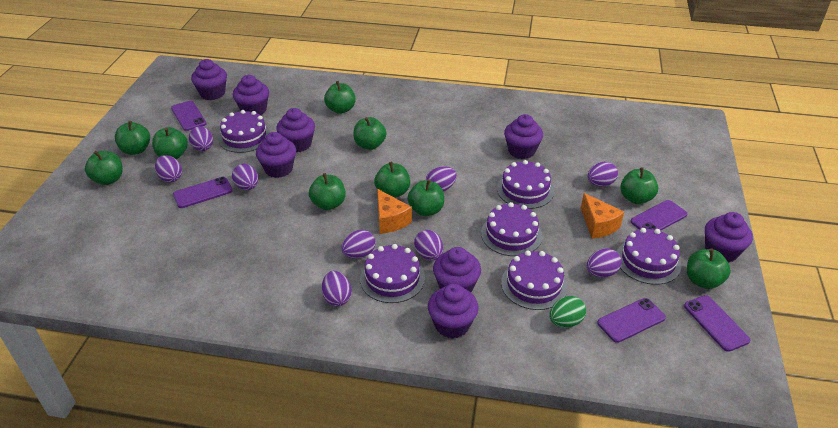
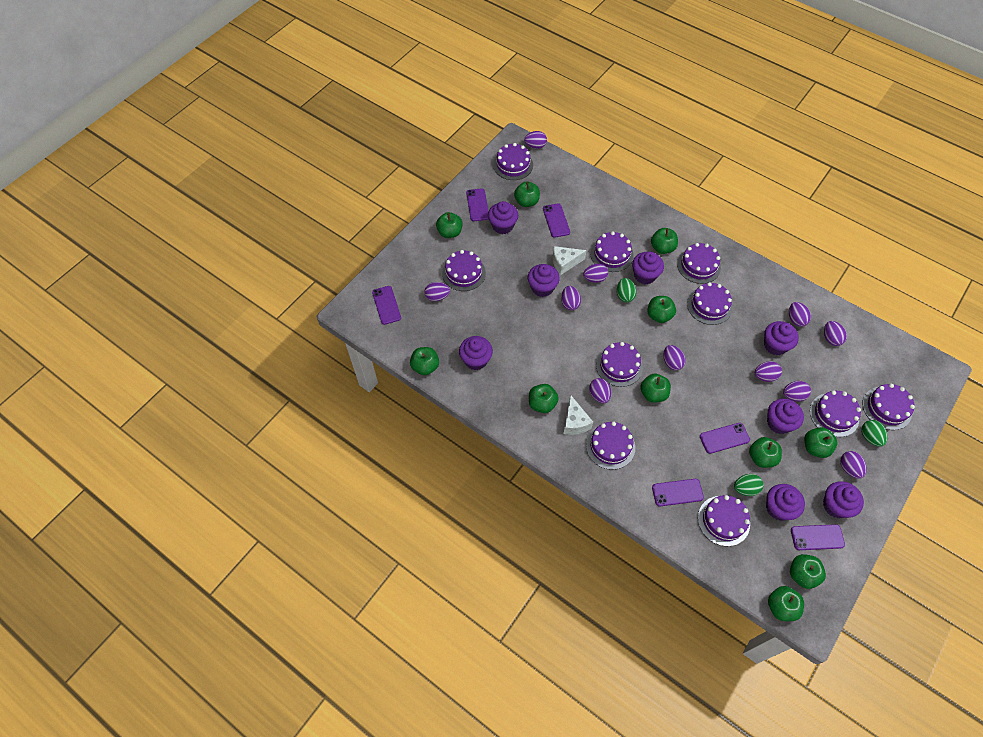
green apple: 10 -> 11
green egg: 1 -> 3
orange cheese: 2 -> 0
purple cake: 6 -> 10
purple egg: 9 -> 11
purple phone: 5 -> 6
white cheese: 0 -> 2

